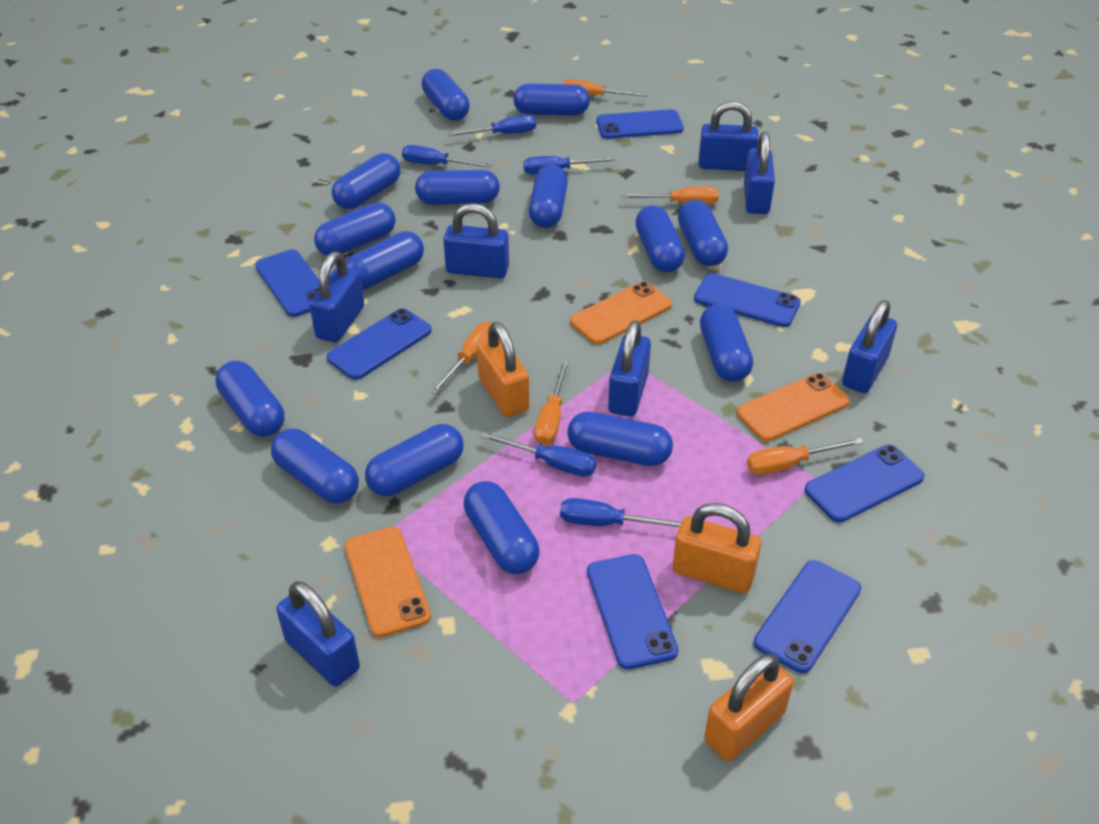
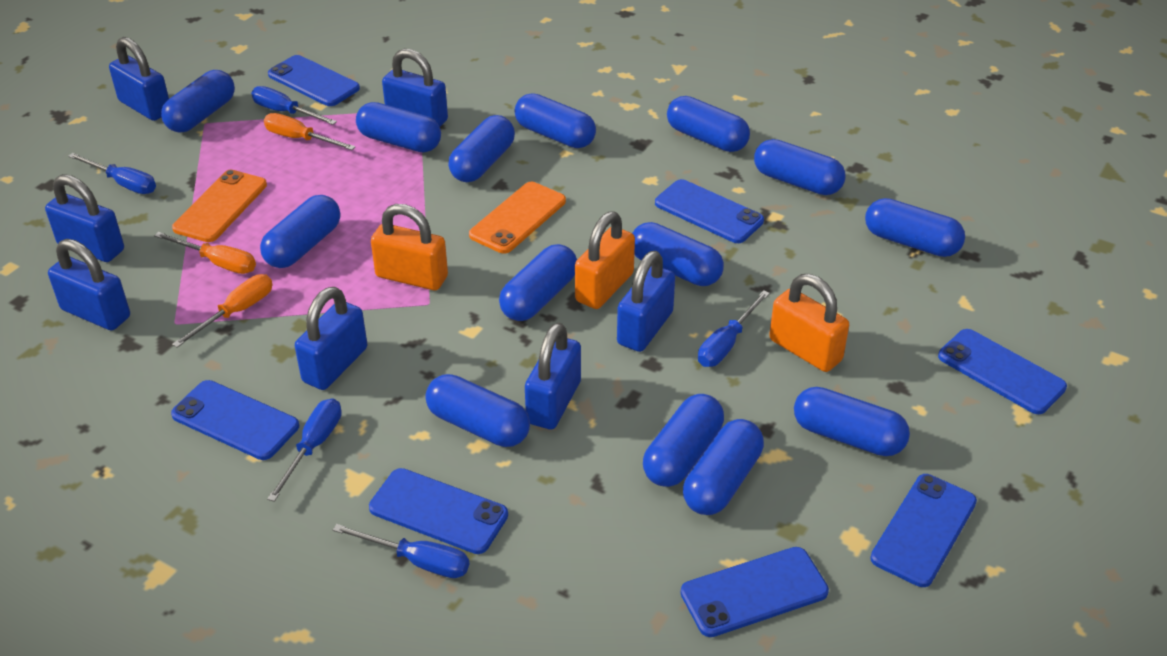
blue capsule: 15 -> 14
orange phone: 3 -> 2
orange screwdriver: 5 -> 3

